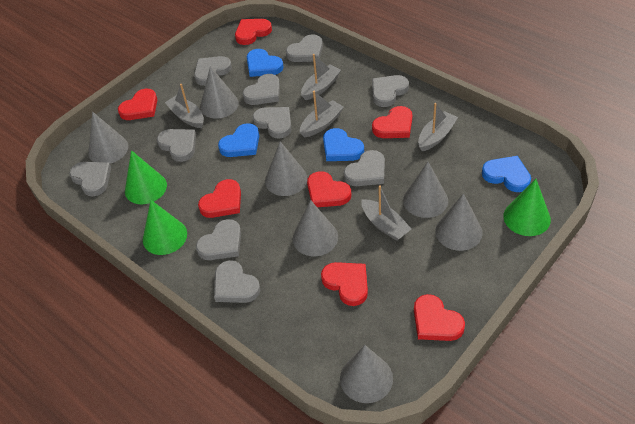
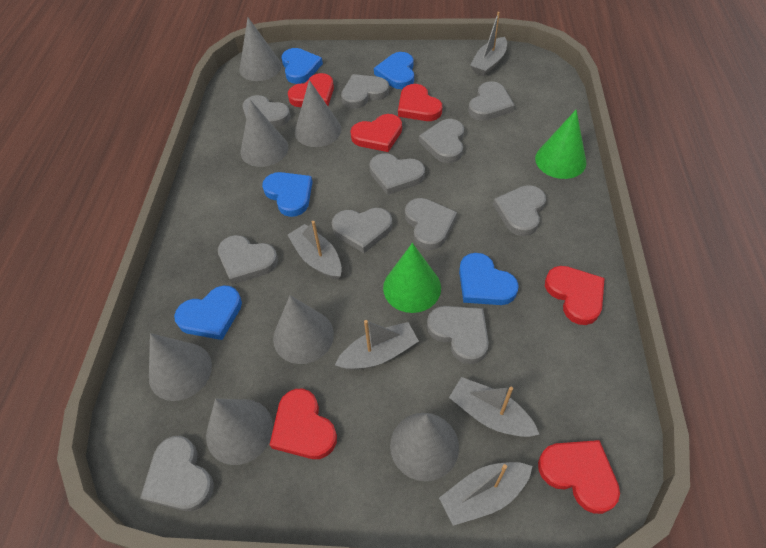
blue heart: 4 -> 5
green cone: 3 -> 2
grey heart: 10 -> 11
red heart: 7 -> 6

